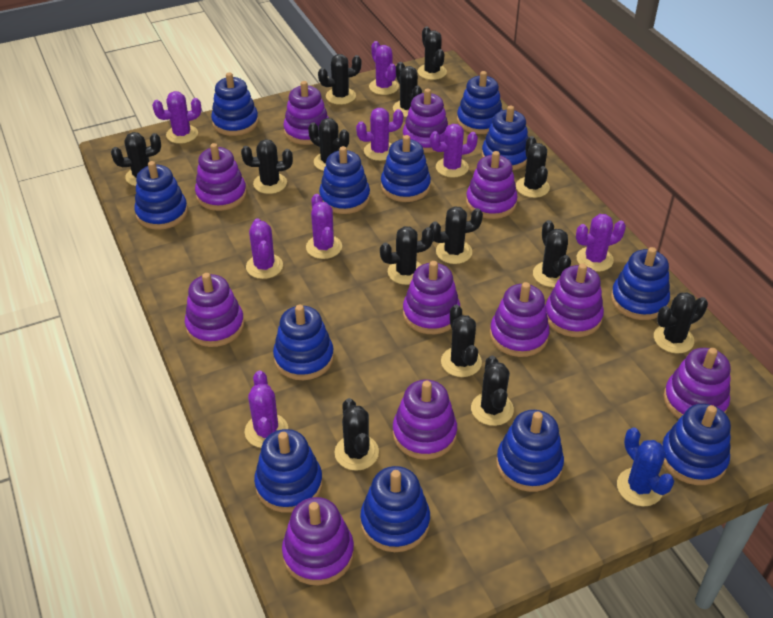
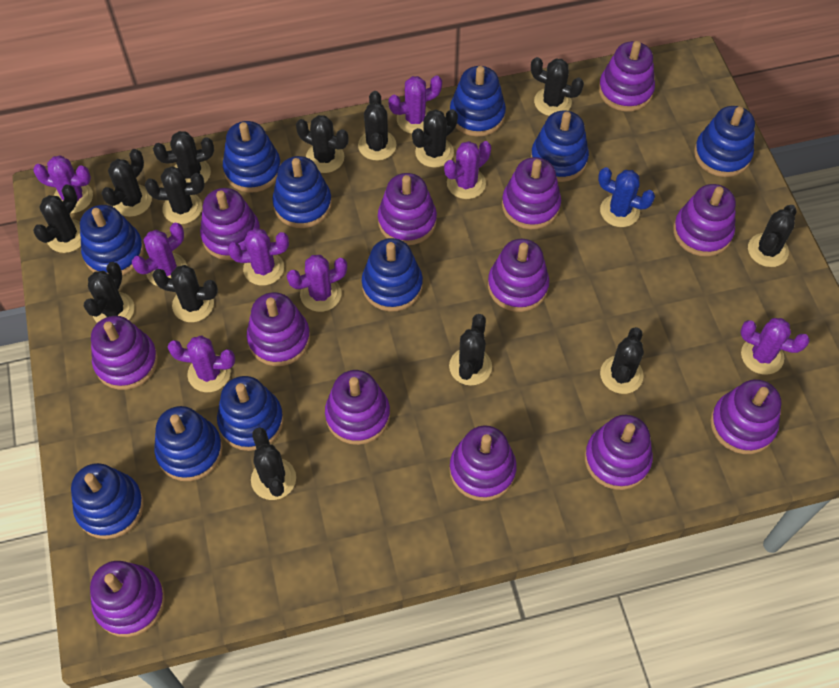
blue stacking toy: 12 -> 10
purple stacking toy: 11 -> 13

